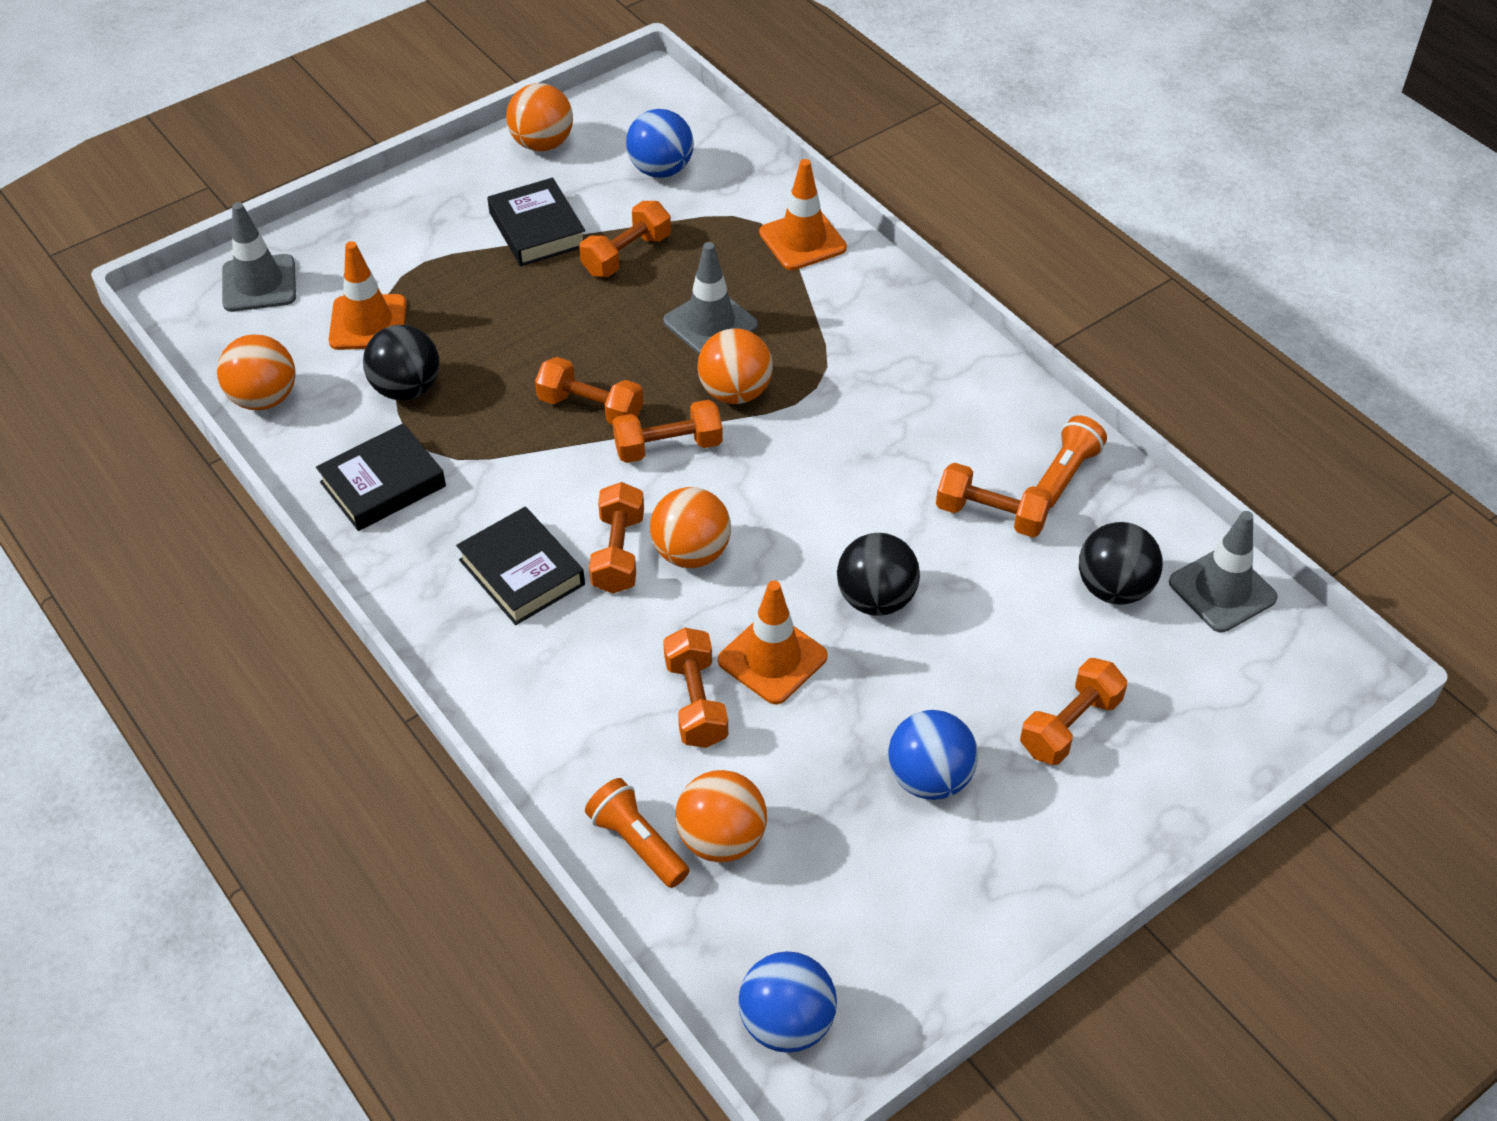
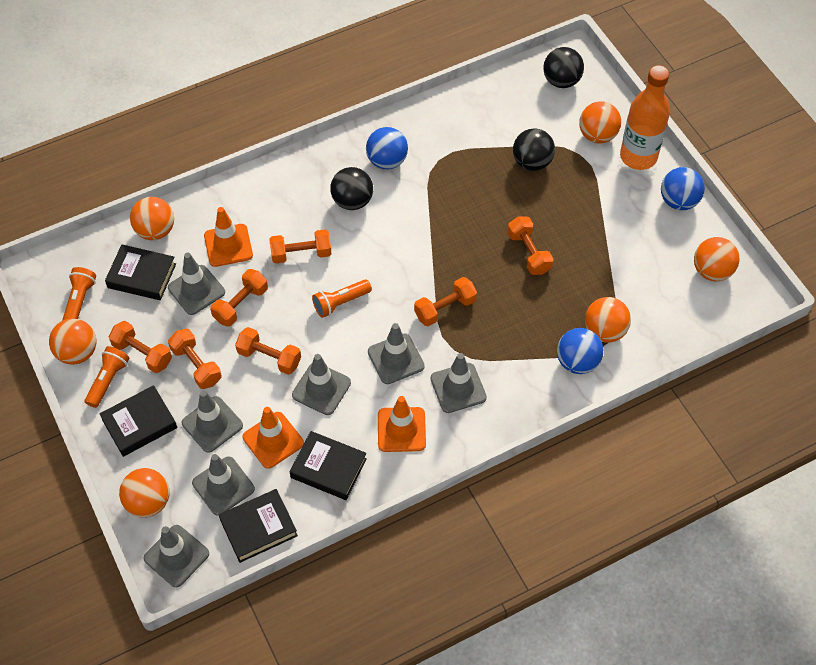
black book: 3 -> 4
grey traffic cone: 3 -> 7
orange ball: 5 -> 6
orange bottle: 0 -> 1
orange flashlight: 2 -> 3

